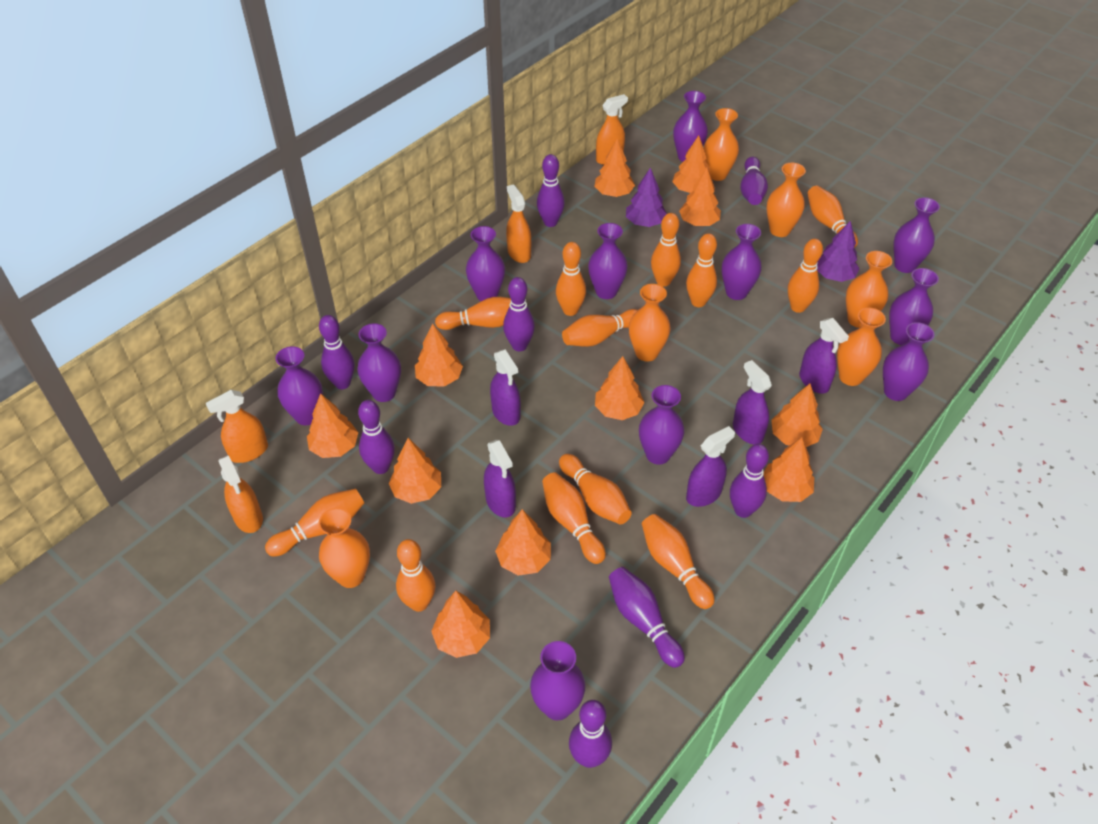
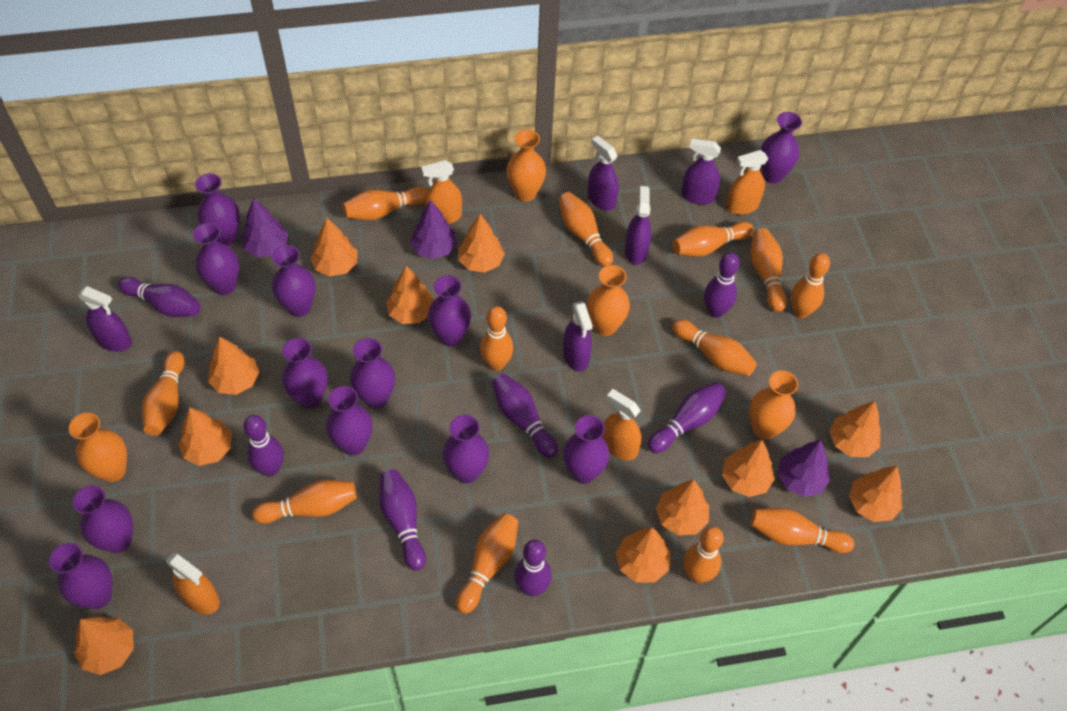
orange vase: 6 -> 4
purple bowling pin: 8 -> 7
purple tree: 2 -> 3
purple vase: 11 -> 12

